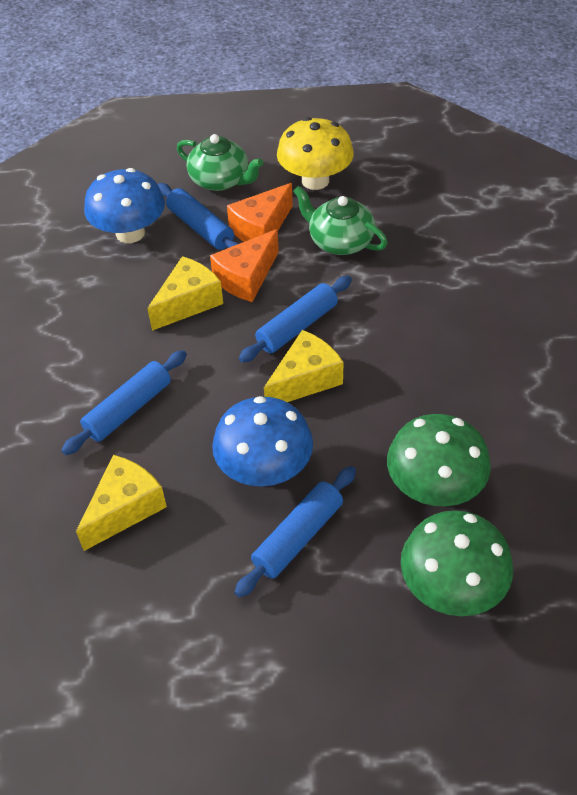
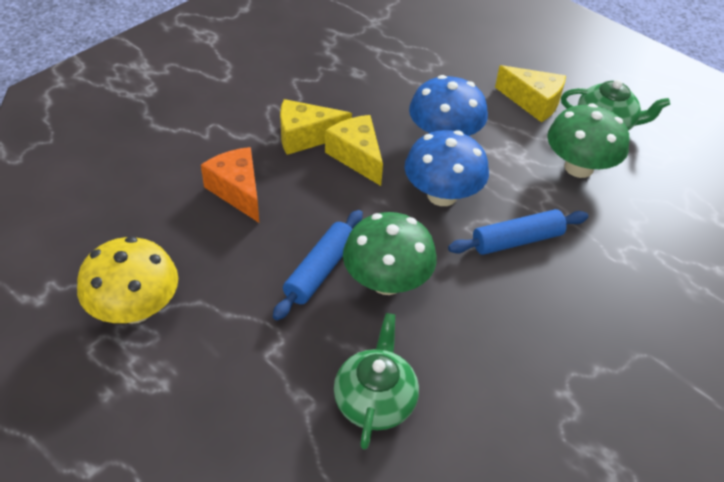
blue rolling pin: 4 -> 2
orange cheese: 2 -> 1

